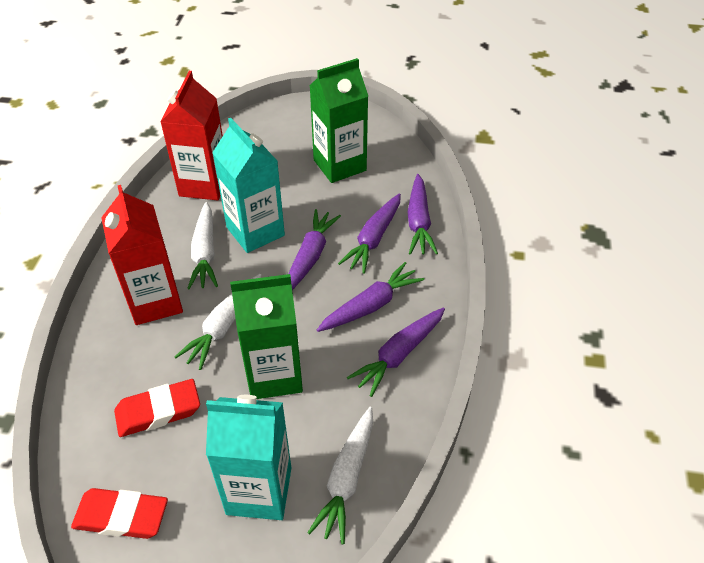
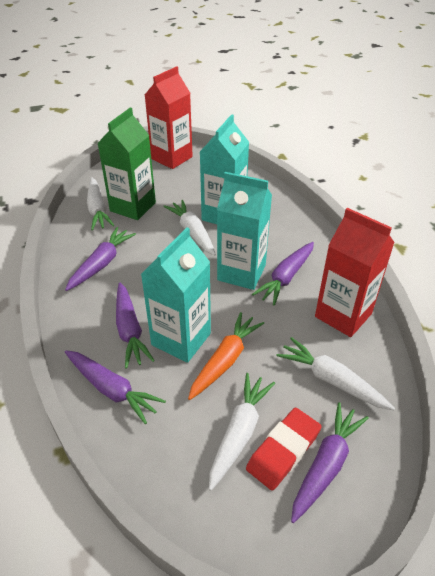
green carton: 2 -> 1
orange carrot: 0 -> 1
red eraser: 2 -> 1
turquoise carton: 2 -> 3
white carrot: 3 -> 4

